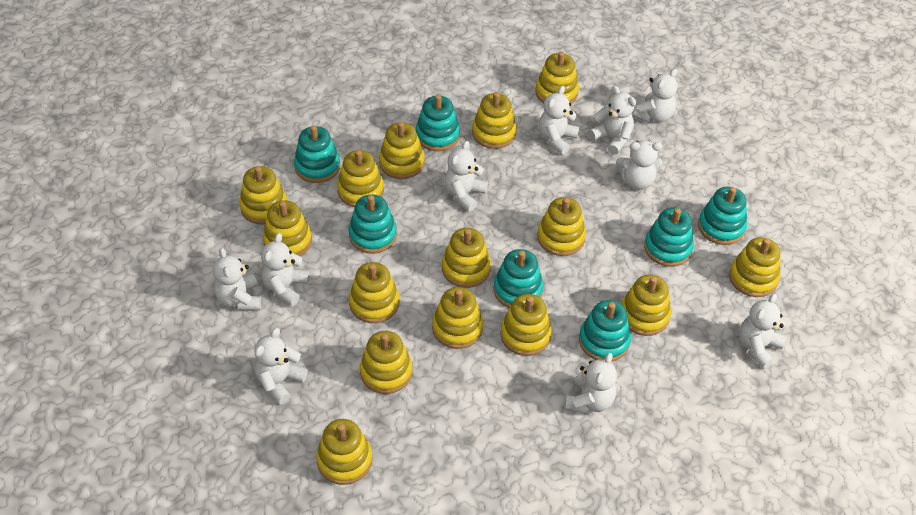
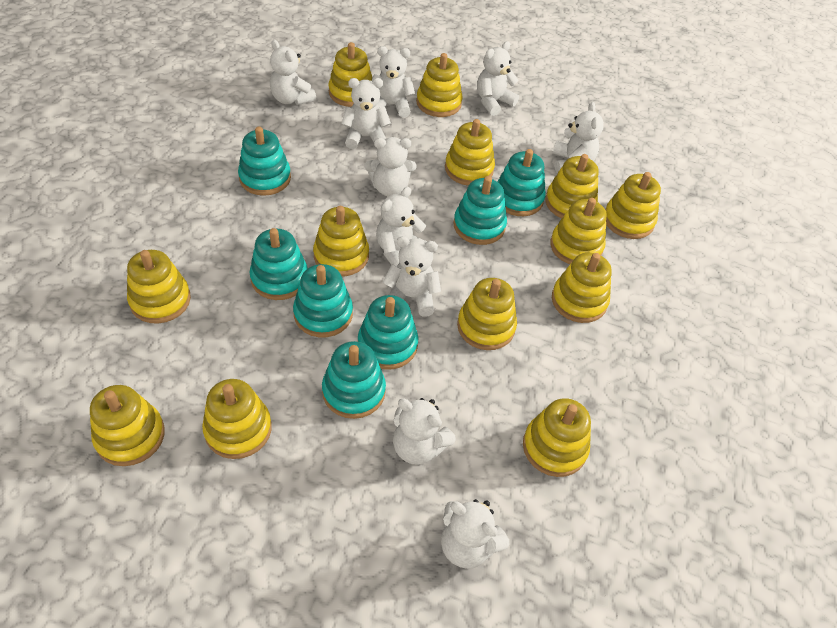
yellow stacking toy: 15 -> 13

